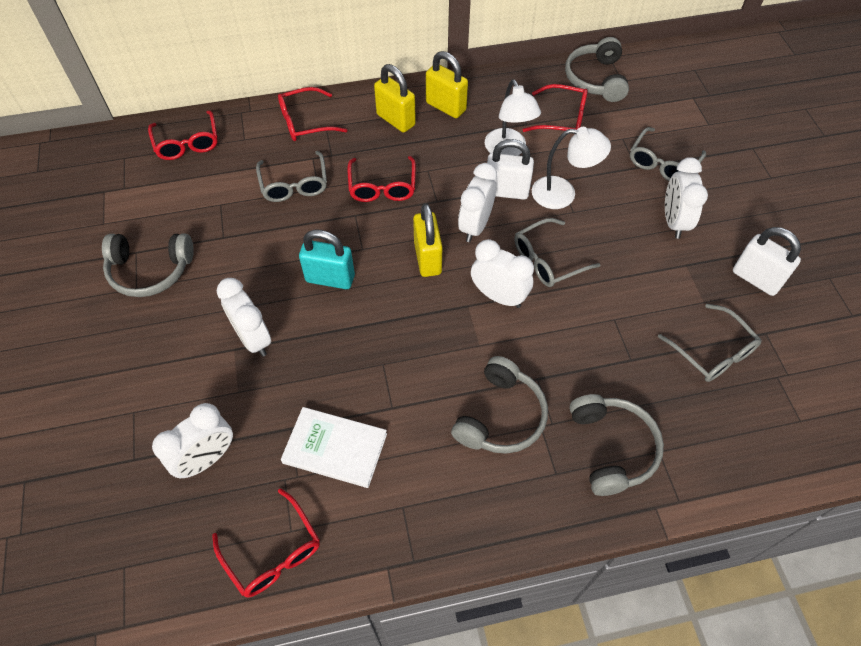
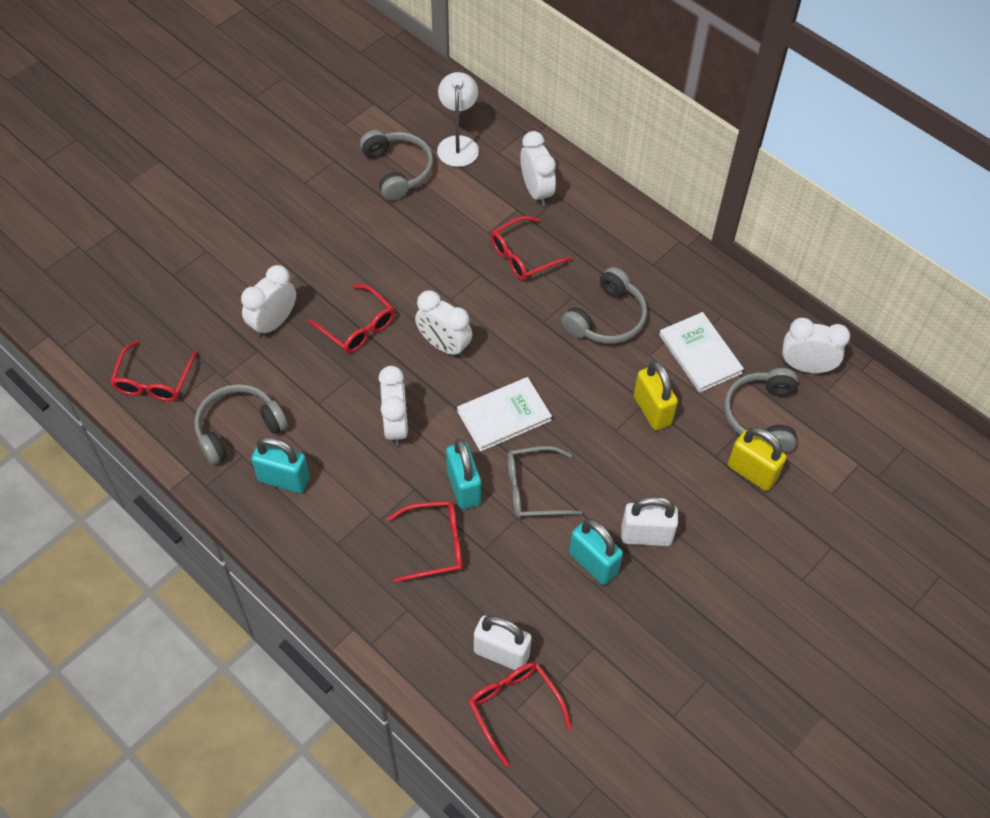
grey glasses: 4 -> 1
turquoise padlock: 1 -> 3
white book: 1 -> 2
white lamp: 2 -> 1
yellow padlock: 3 -> 2

